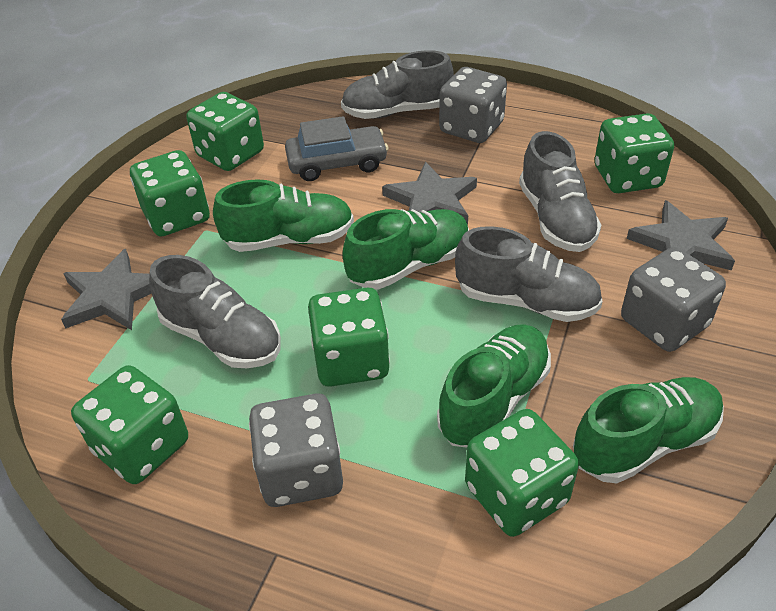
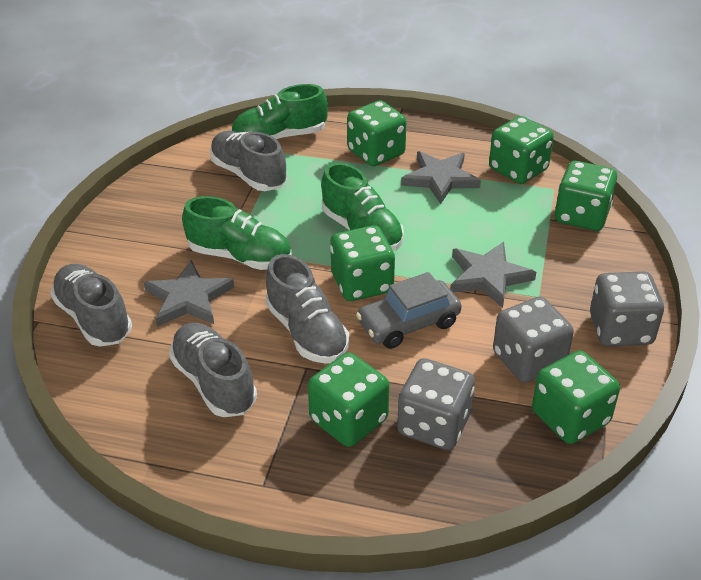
green shoe: 4 -> 3

